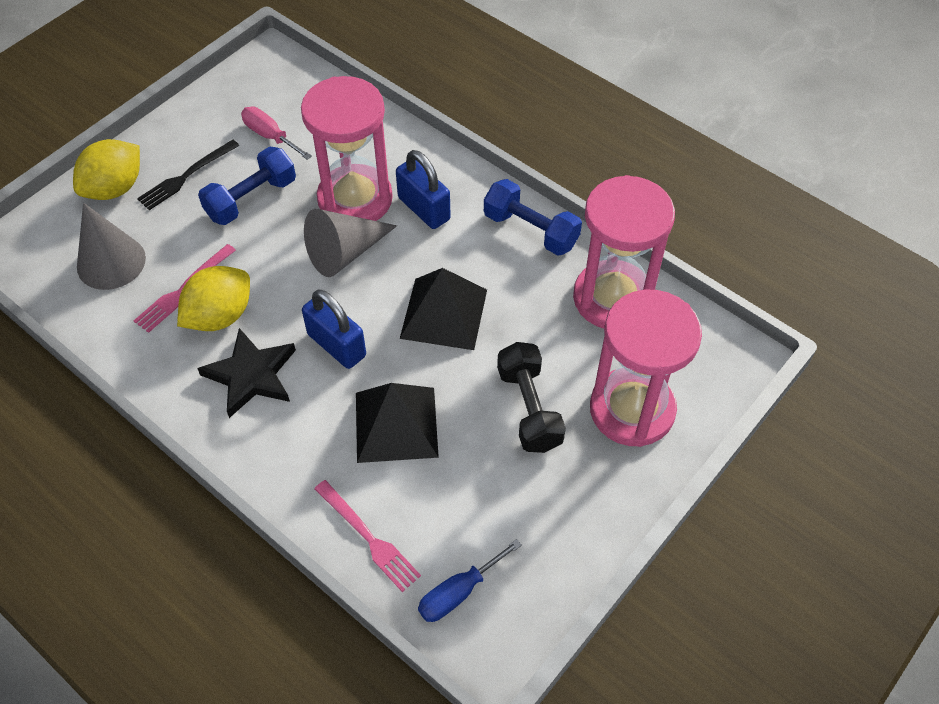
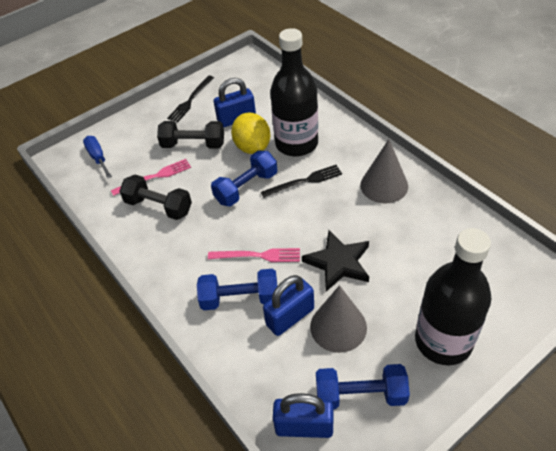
black bottle: 0 -> 2
black dumbbell: 1 -> 2
black fork: 1 -> 2
black pyramid: 2 -> 0
blue dumbbell: 2 -> 3
blue padlock: 2 -> 3
pink hourglass: 3 -> 0
pink screwdriver: 1 -> 0
yellow lemon: 2 -> 1

